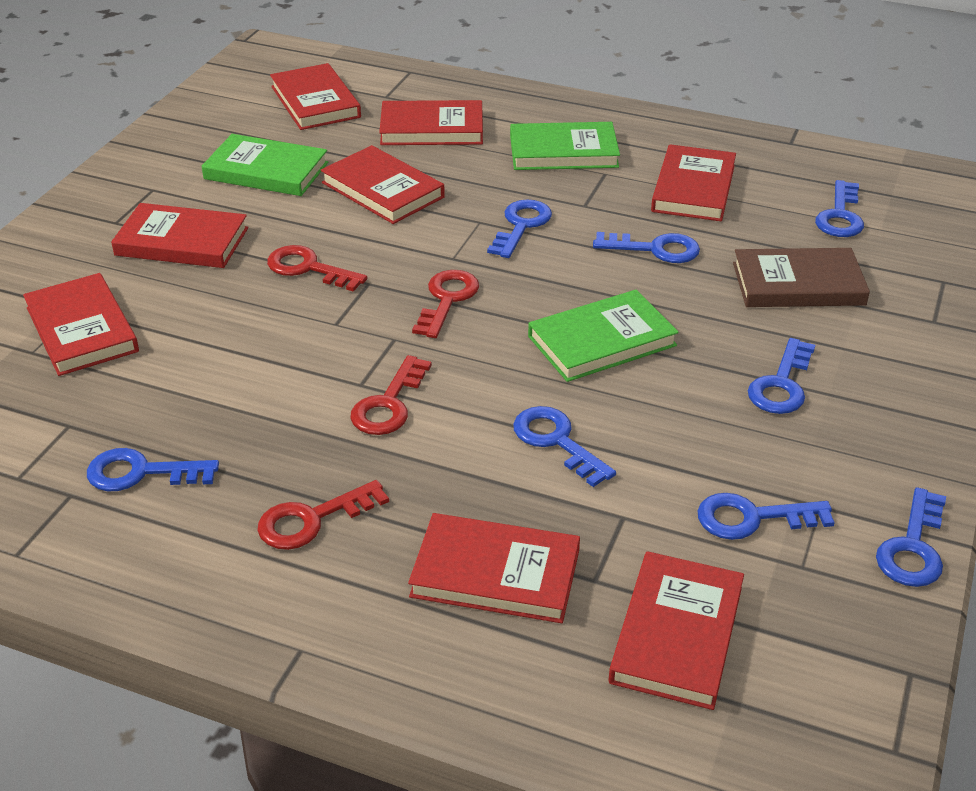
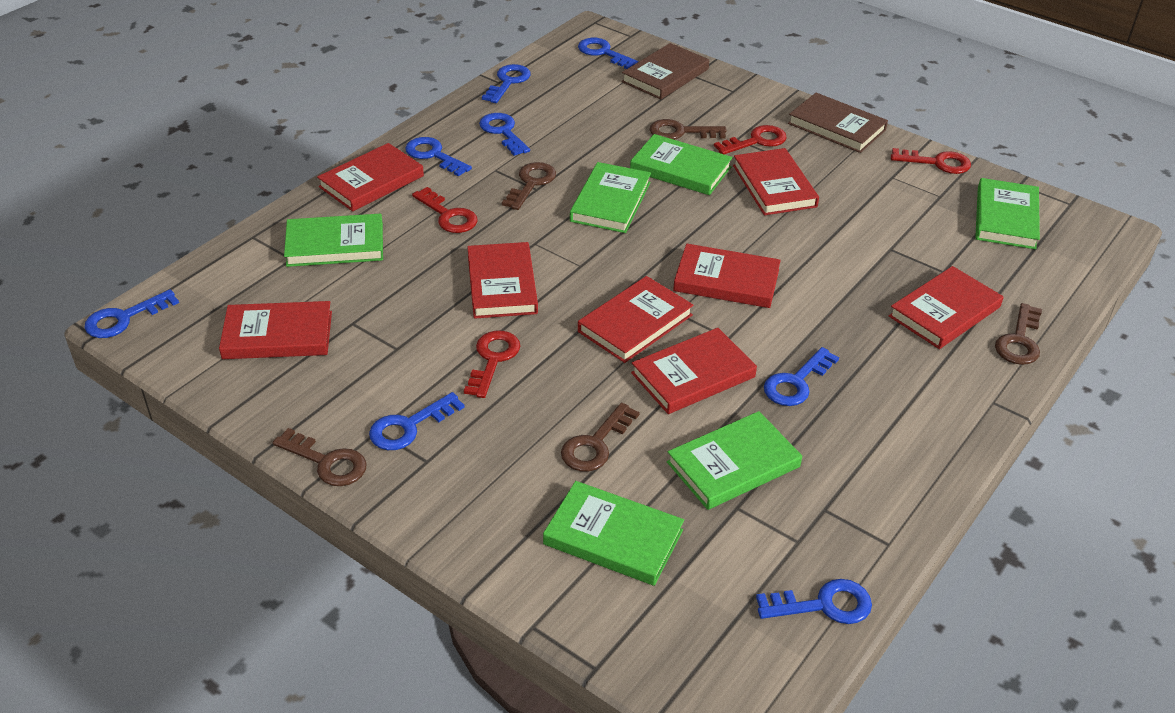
brown book: 1 -> 2
brown key: 0 -> 5
green book: 3 -> 6

